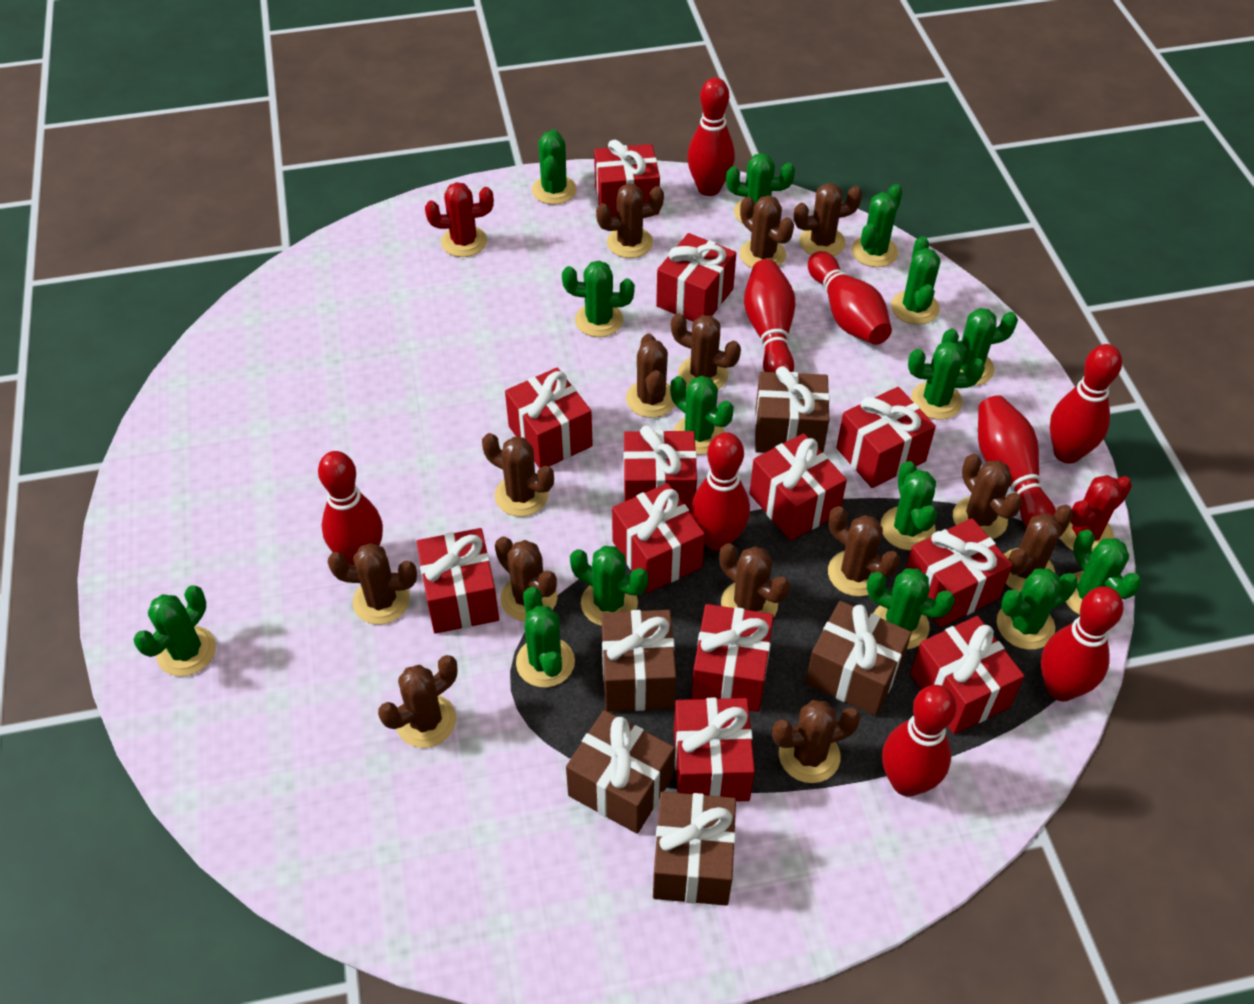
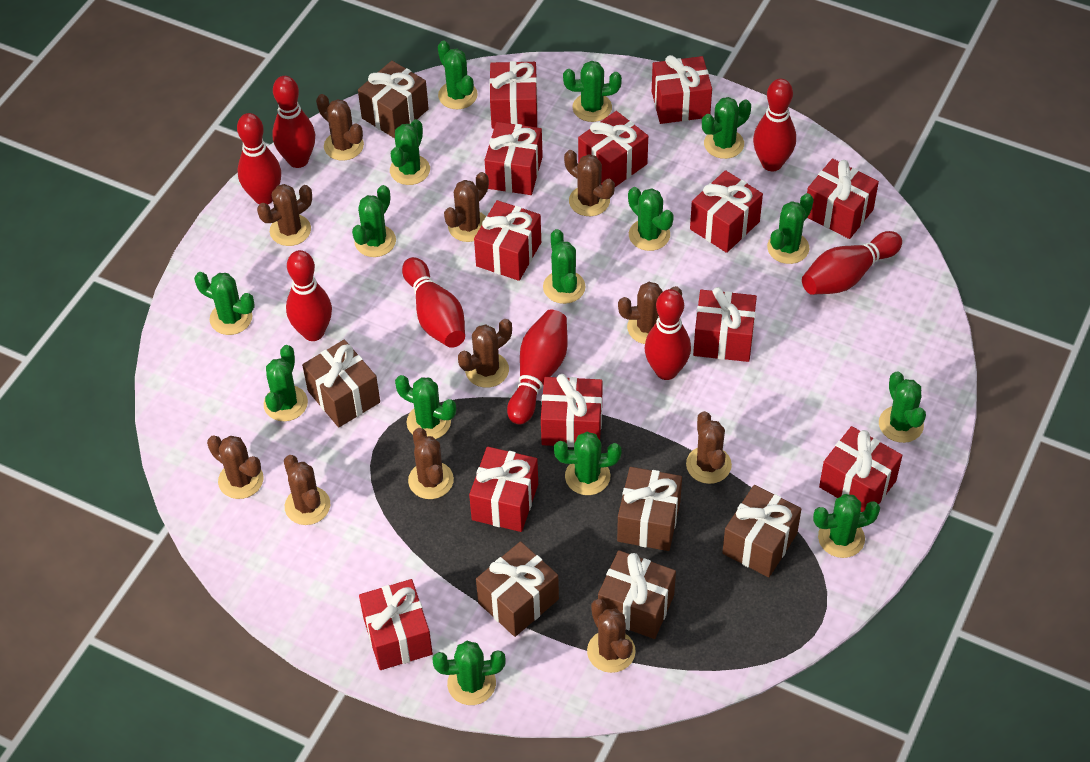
brown cactus: 14 -> 11
brown gift: 5 -> 6
red bowling pin: 9 -> 8
red cactus: 2 -> 0

